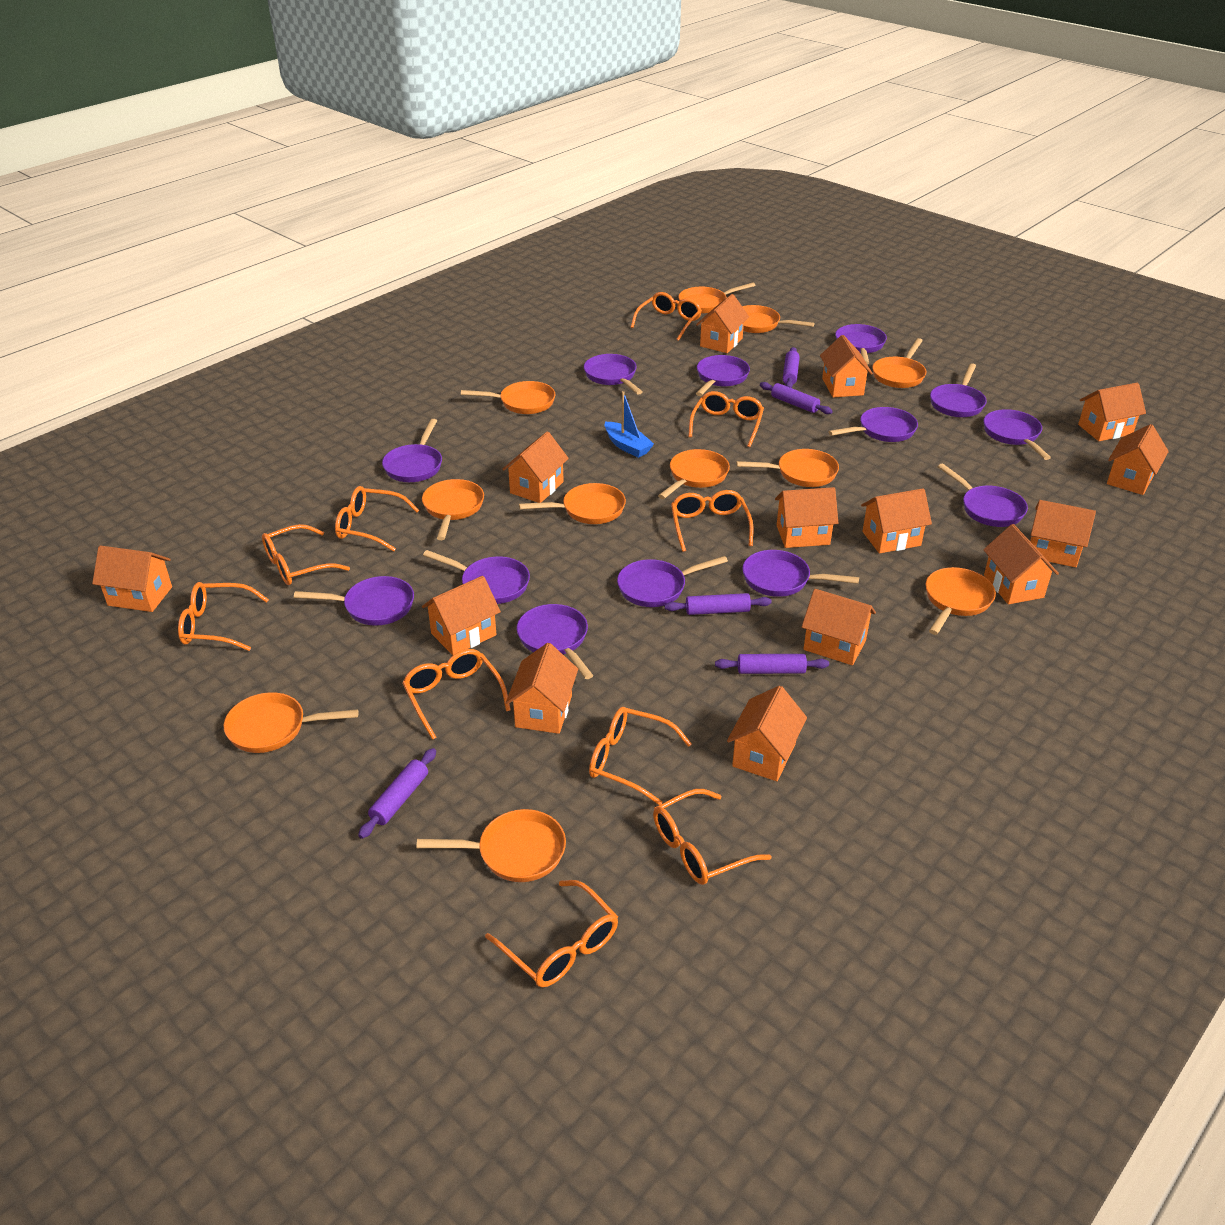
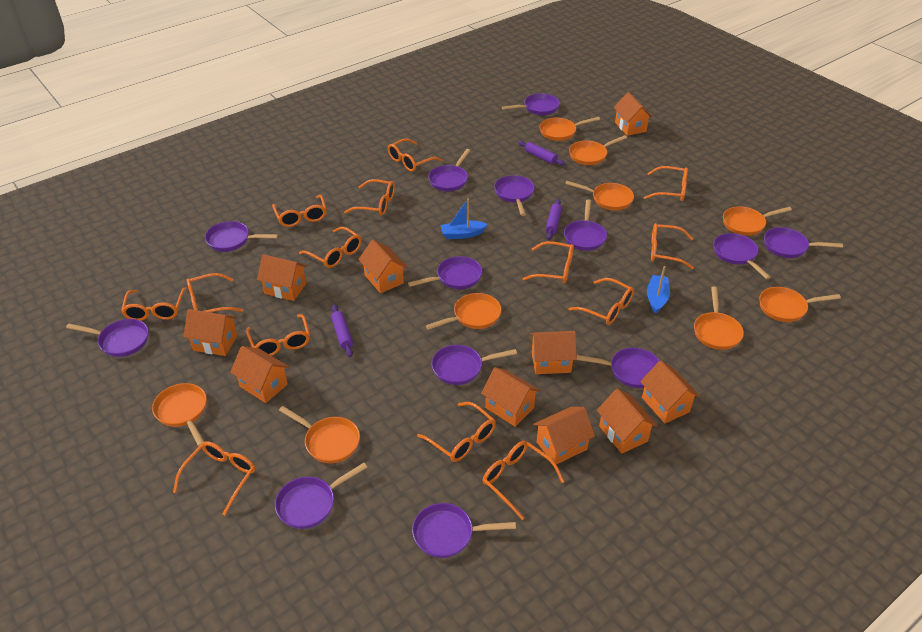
blue boat: 1 -> 2
orange glasses: 10 -> 14
orange house: 14 -> 10
orange pan: 11 -> 9
purple rolling pin: 5 -> 3

